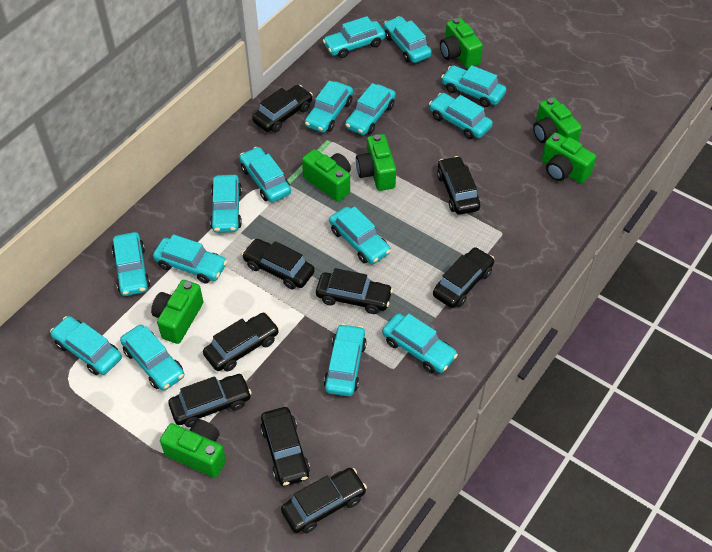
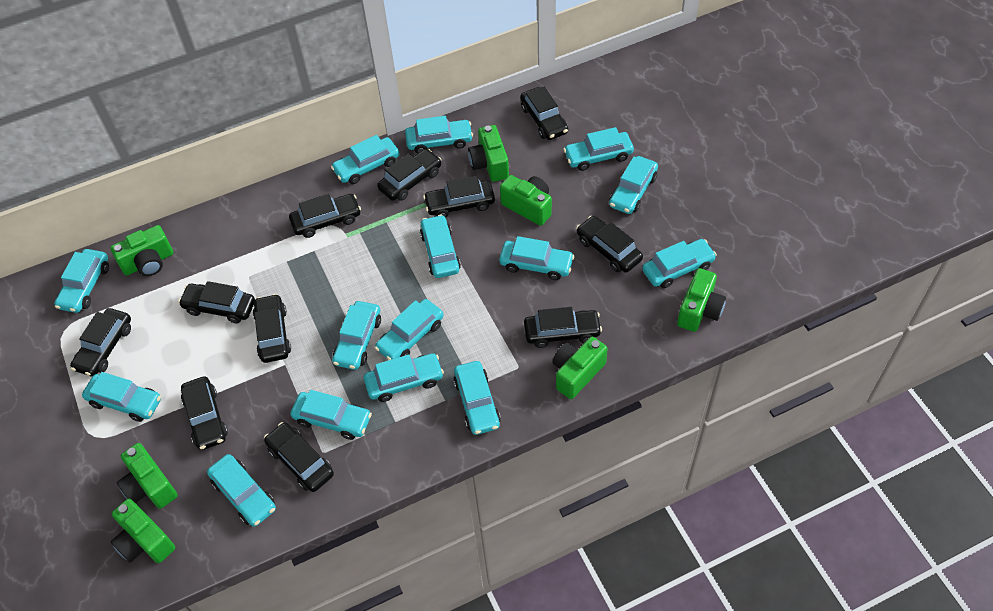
black car: 9 -> 11

